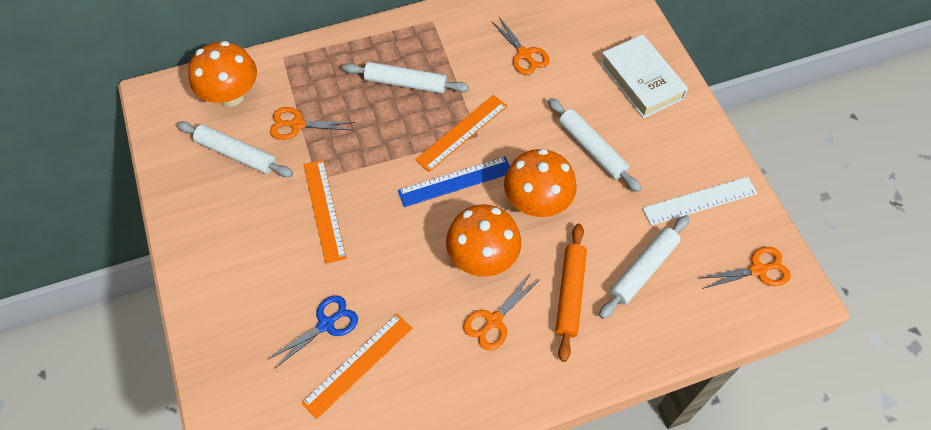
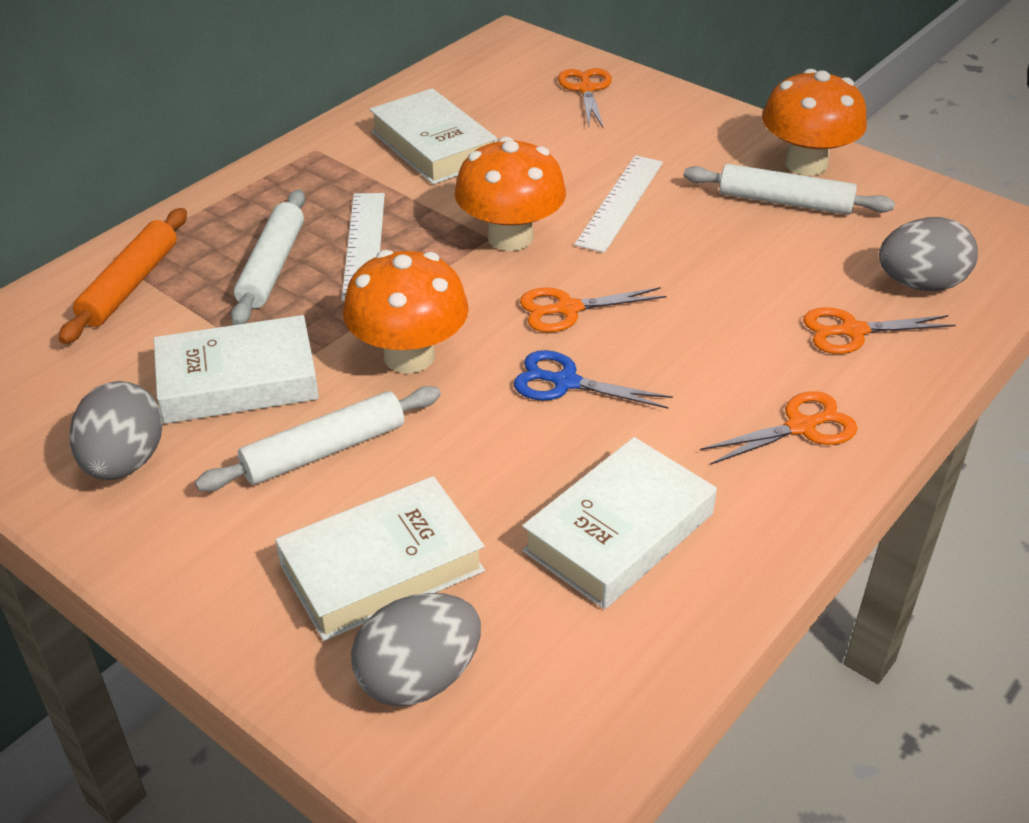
blue ruler: 1 -> 0
grey egg: 0 -> 3
orange ruler: 3 -> 0
white book: 1 -> 4
white rolling pin: 4 -> 3
white ruler: 1 -> 2

